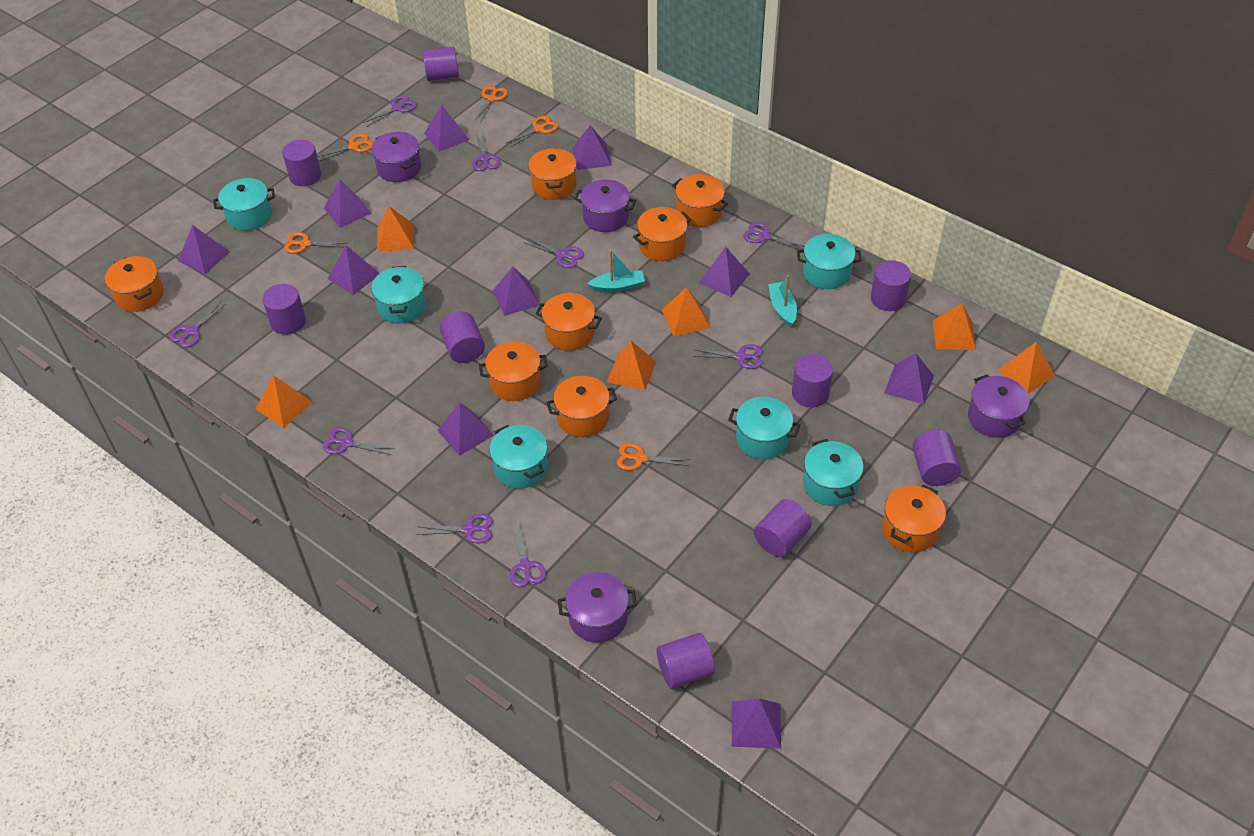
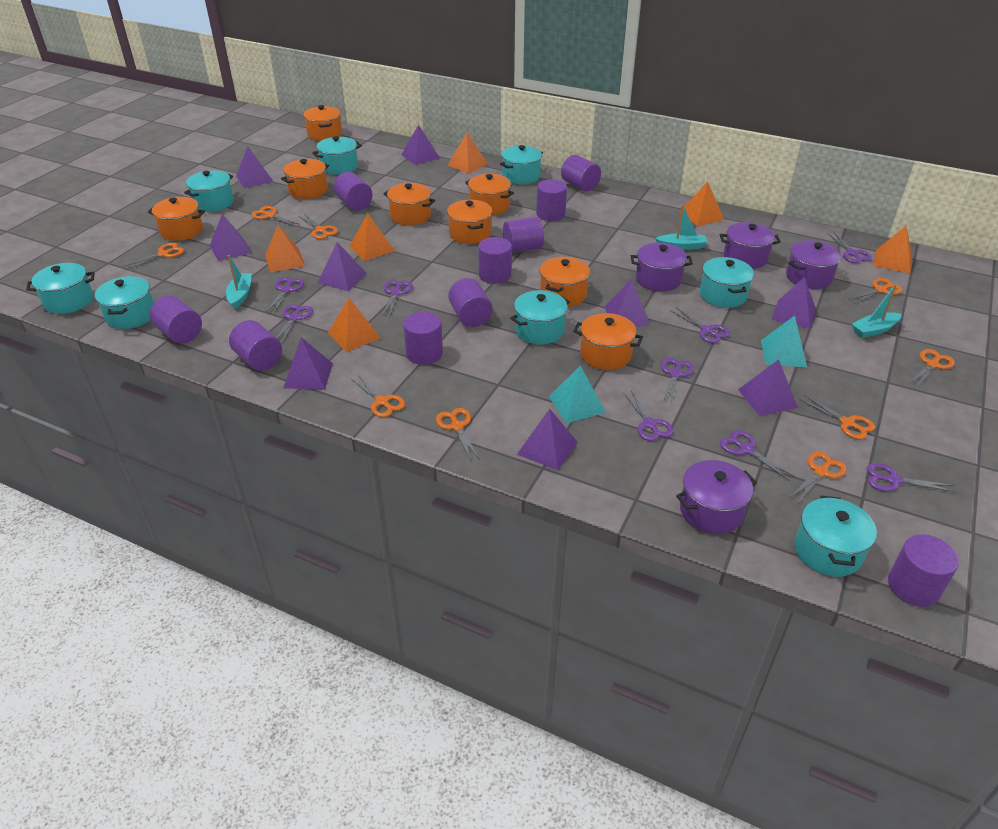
orange scissors: 5 -> 9
purple cylinder: 9 -> 10
purple pyramid: 10 -> 9
turquoise boat: 2 -> 3
turquoise pot: 6 -> 8
turquoise pyramid: 0 -> 2

